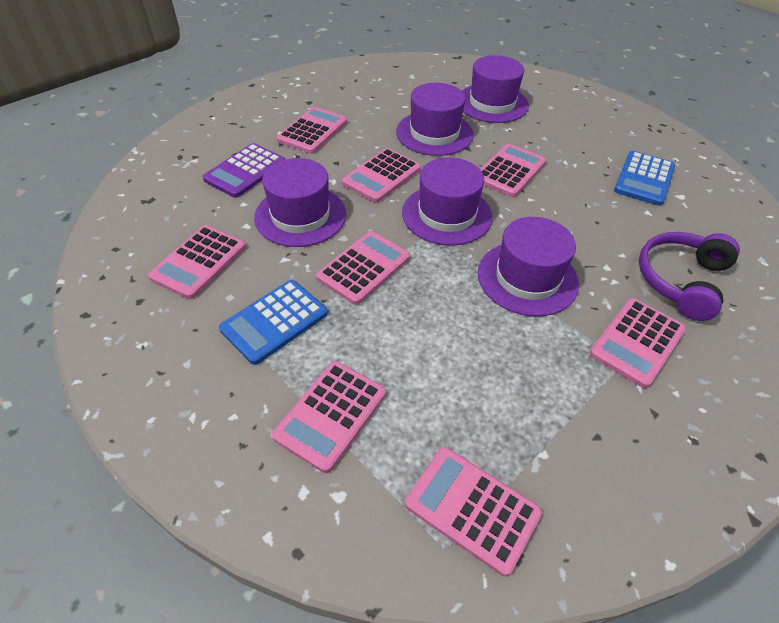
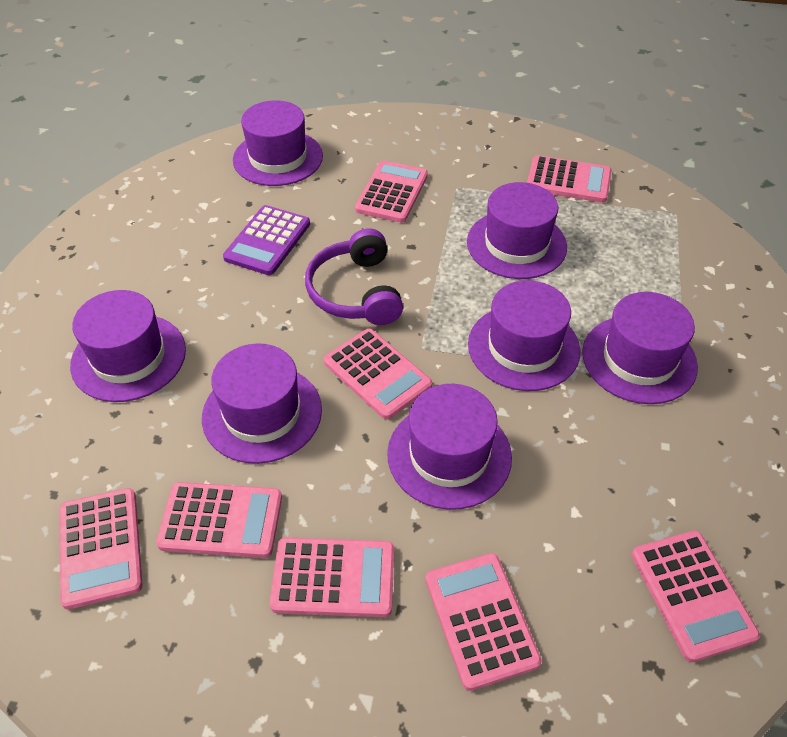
blue calculator: 2 -> 0
purple hat: 5 -> 7

